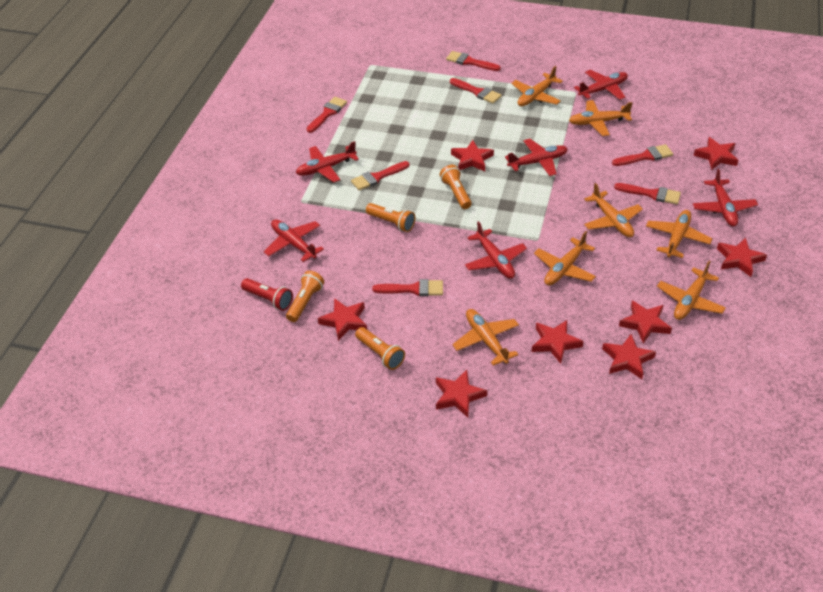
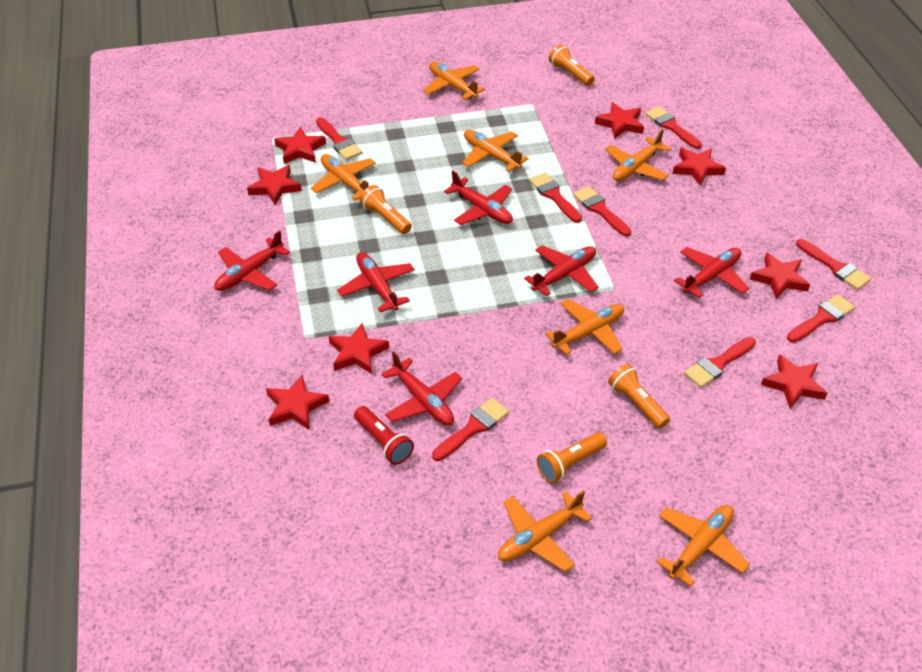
red brush: 7 -> 8

